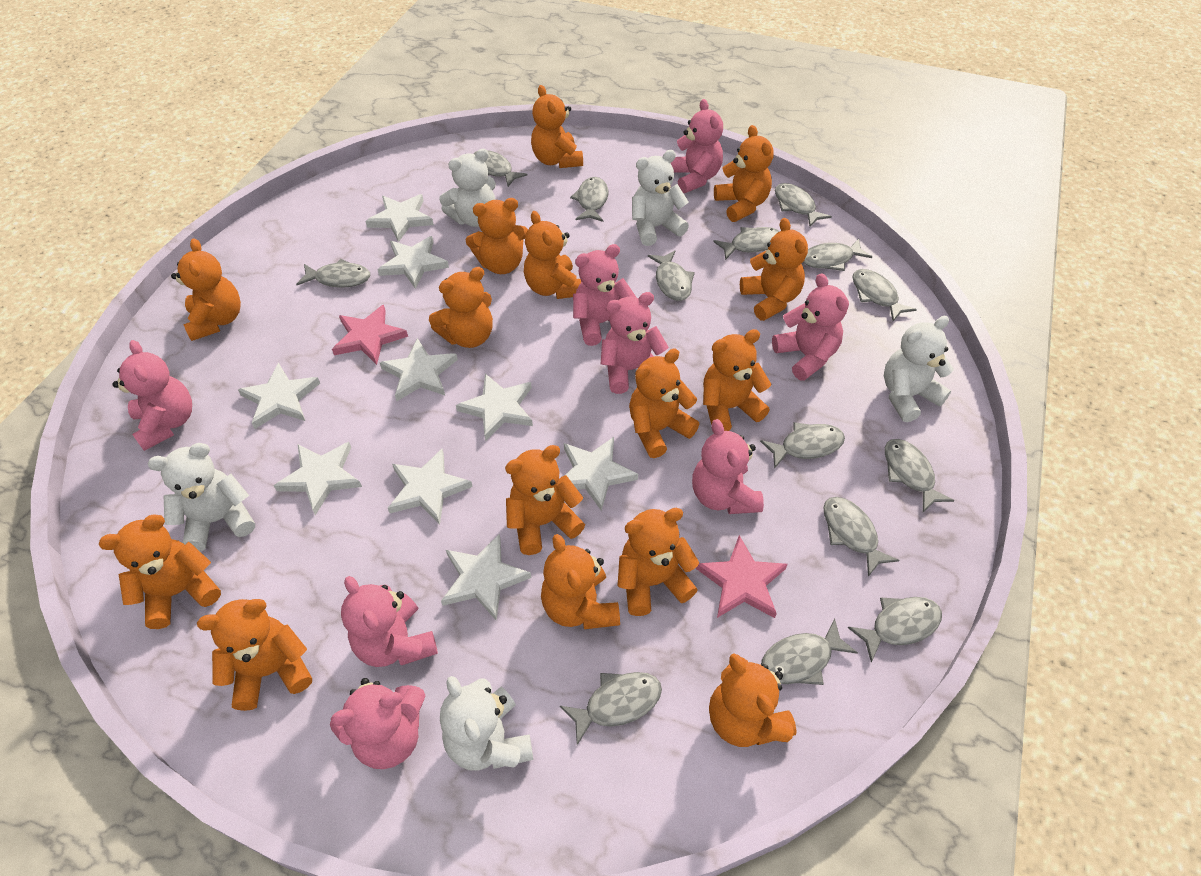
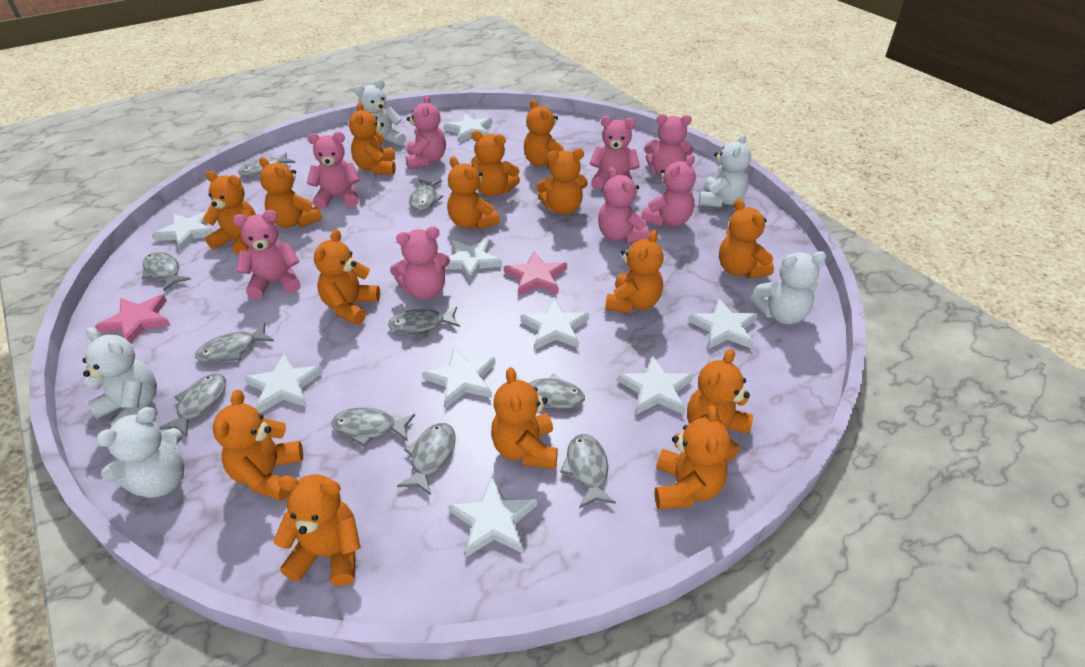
grey fish: 14 -> 10

